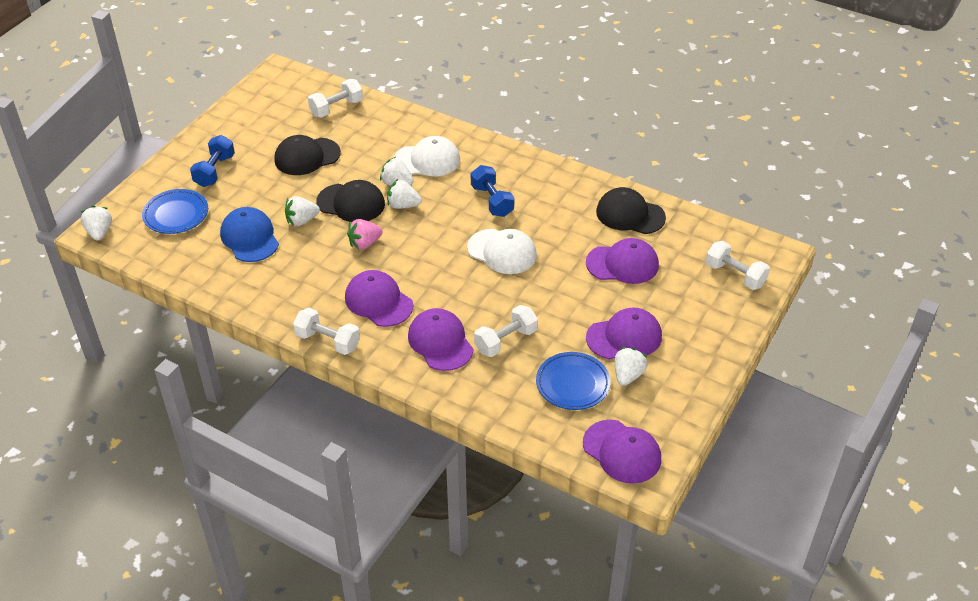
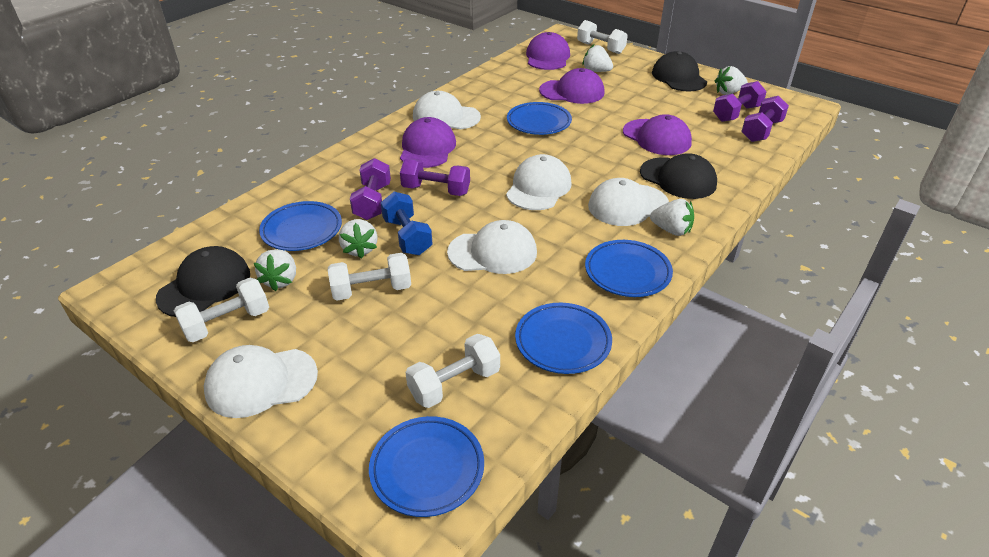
blue cap: 1 -> 0
blue dumbbell: 2 -> 1
blue plate: 2 -> 5
pink strawberry: 1 -> 0
purple cap: 5 -> 4
purple dumbbell: 0 -> 4
white cap: 2 -> 5

